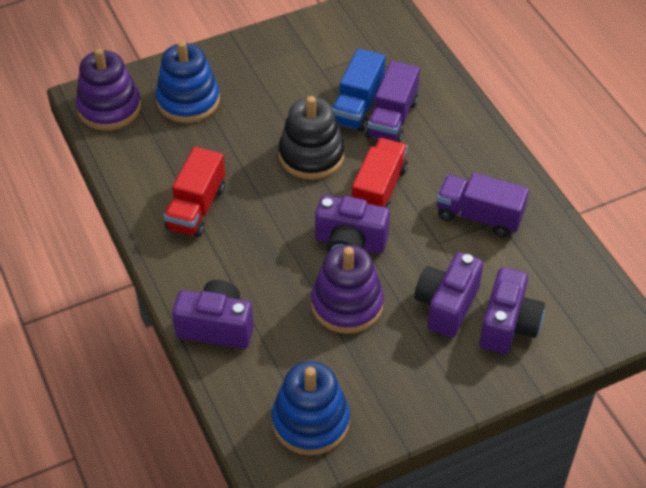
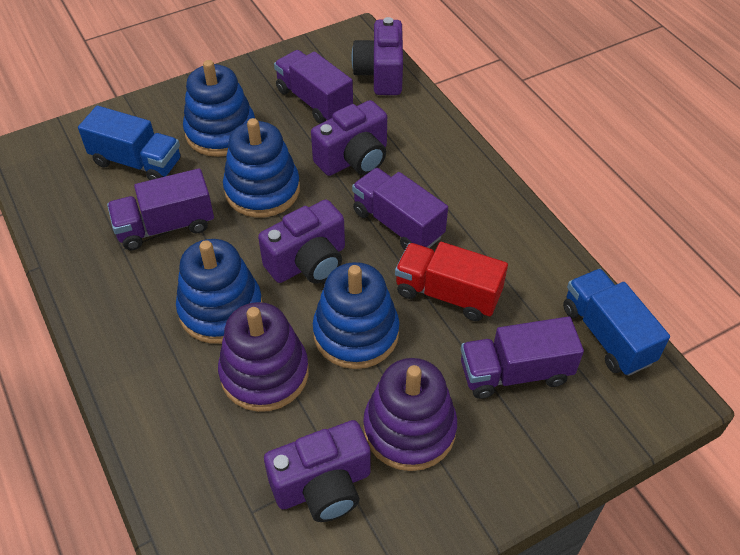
black stacking toy: 1 -> 0
blue stacking toy: 2 -> 4
blue truck: 1 -> 2
purple truck: 2 -> 4
red truck: 2 -> 1

